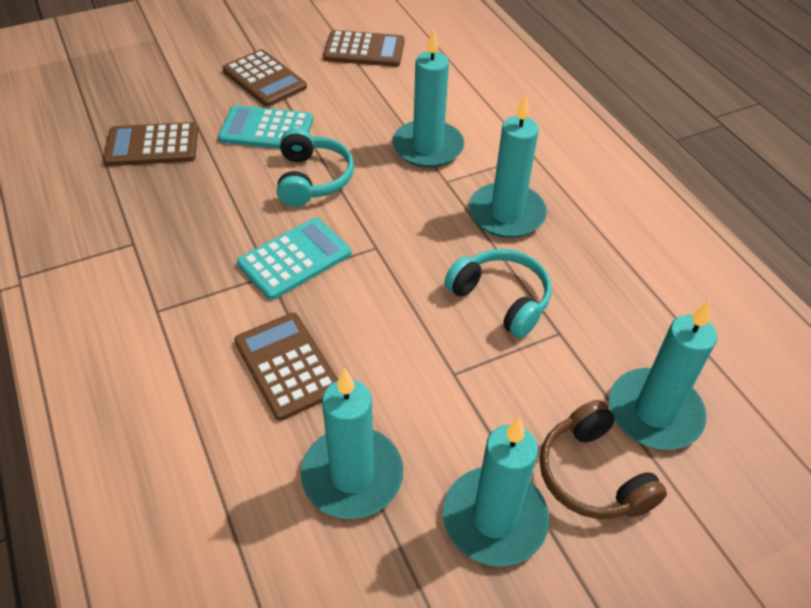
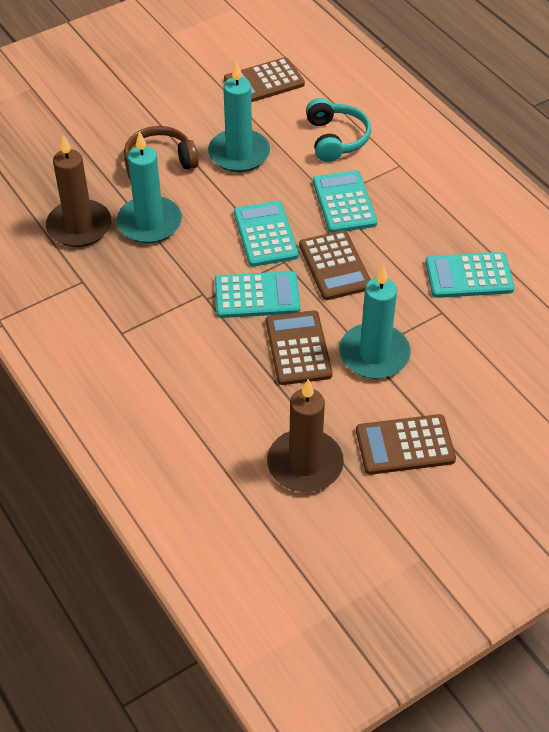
brown candle: 0 -> 2
turquoise calculator: 2 -> 4
turquoise candle: 5 -> 3
turquoise headphones: 2 -> 1

